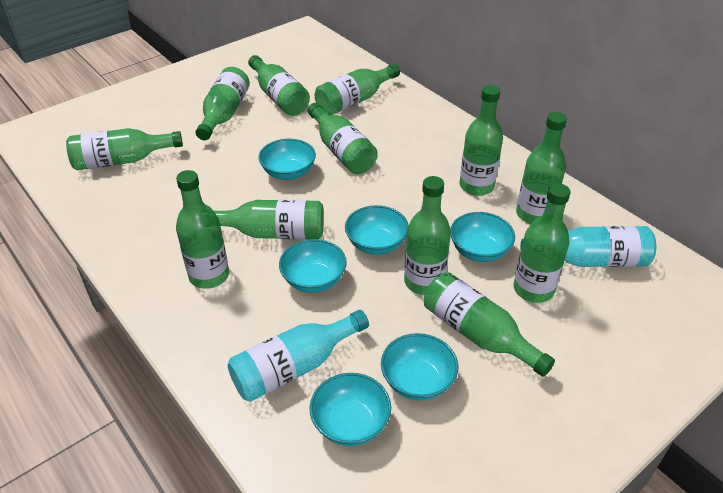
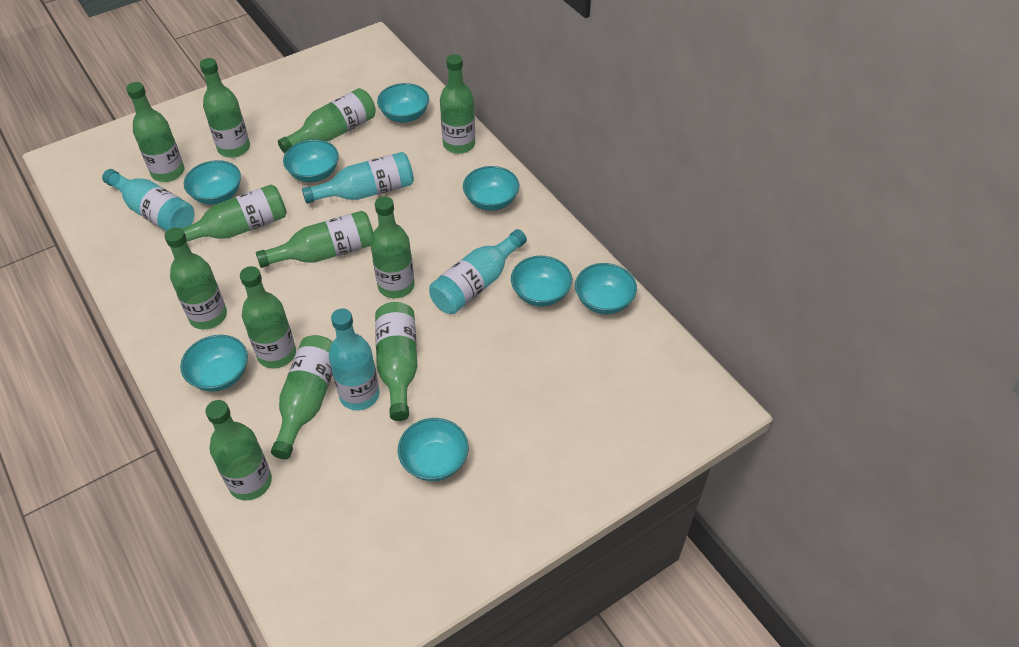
turquoise bottle: 2 -> 4
turquoise bowl: 6 -> 8

